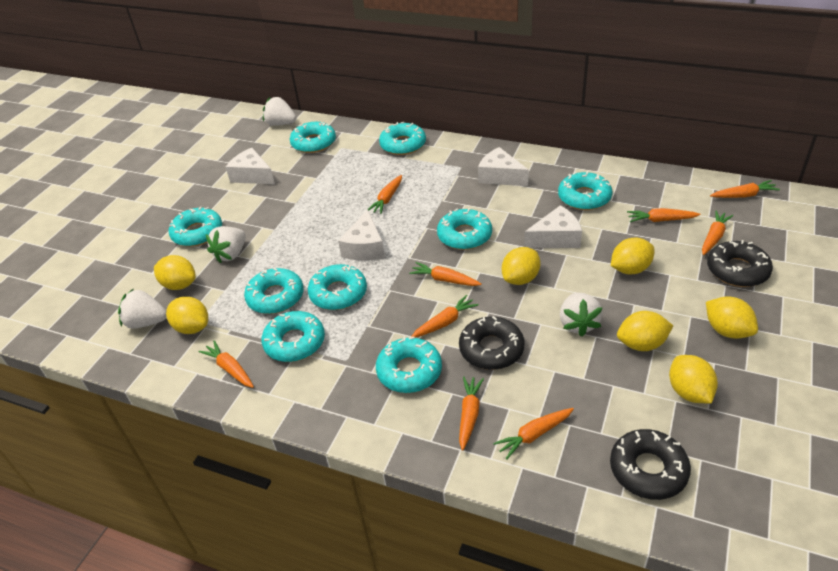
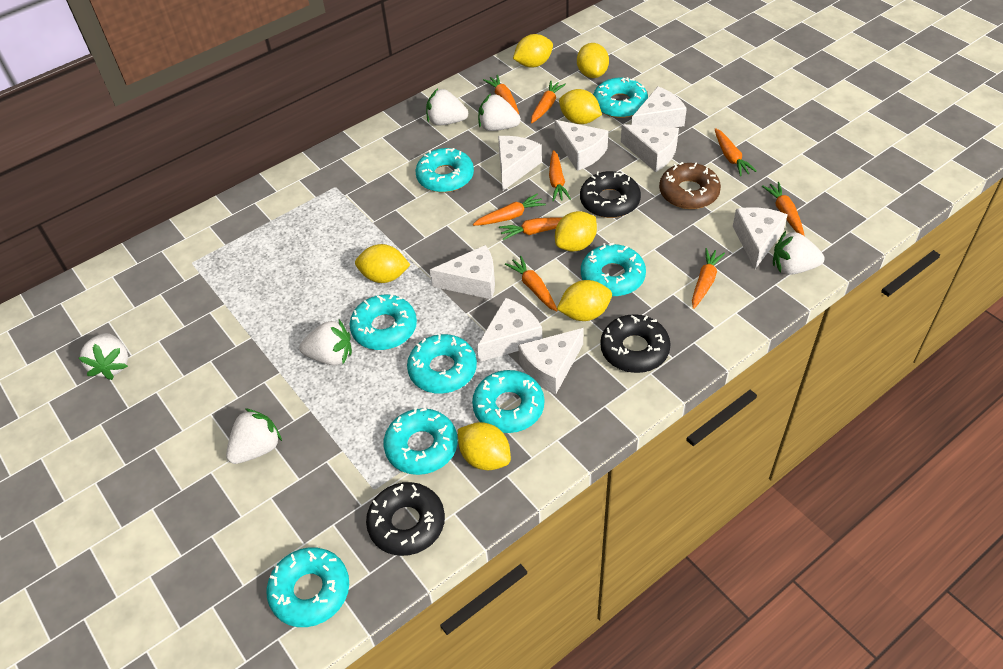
brown donut: 0 -> 1
turquoise donut: 9 -> 8
white cheese: 4 -> 8
white strawberry: 4 -> 6

